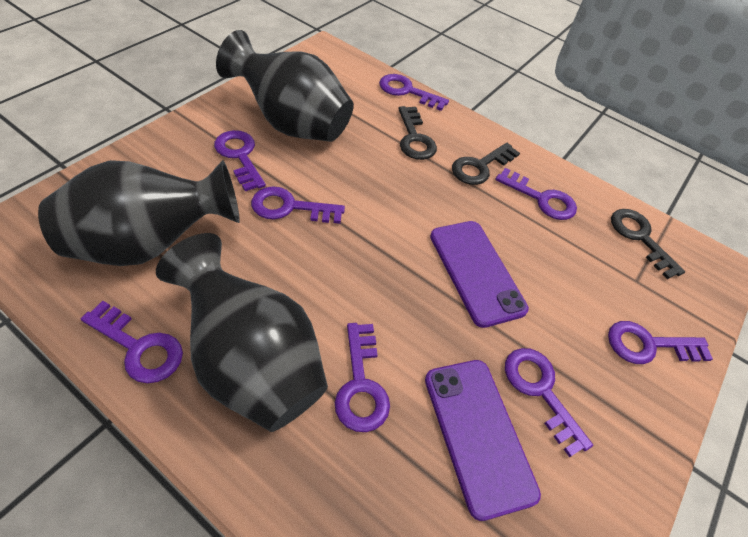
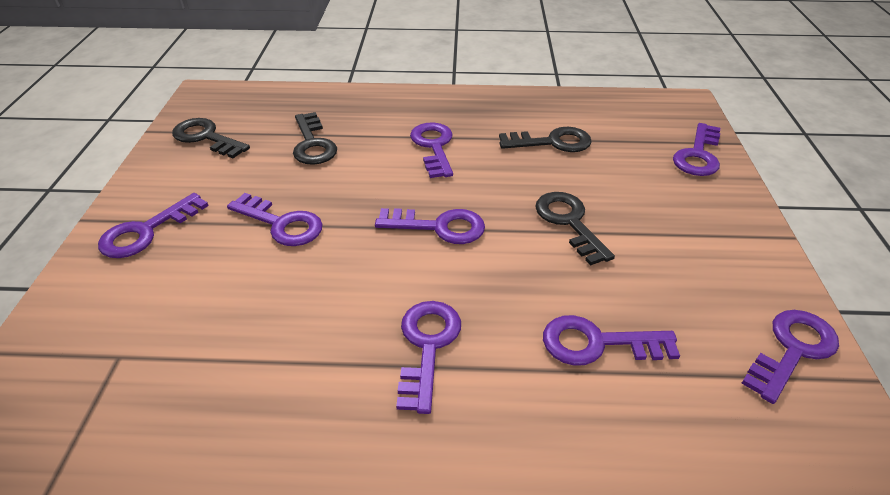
black key: 3 -> 4
black vase: 3 -> 0
purple phone: 2 -> 0

